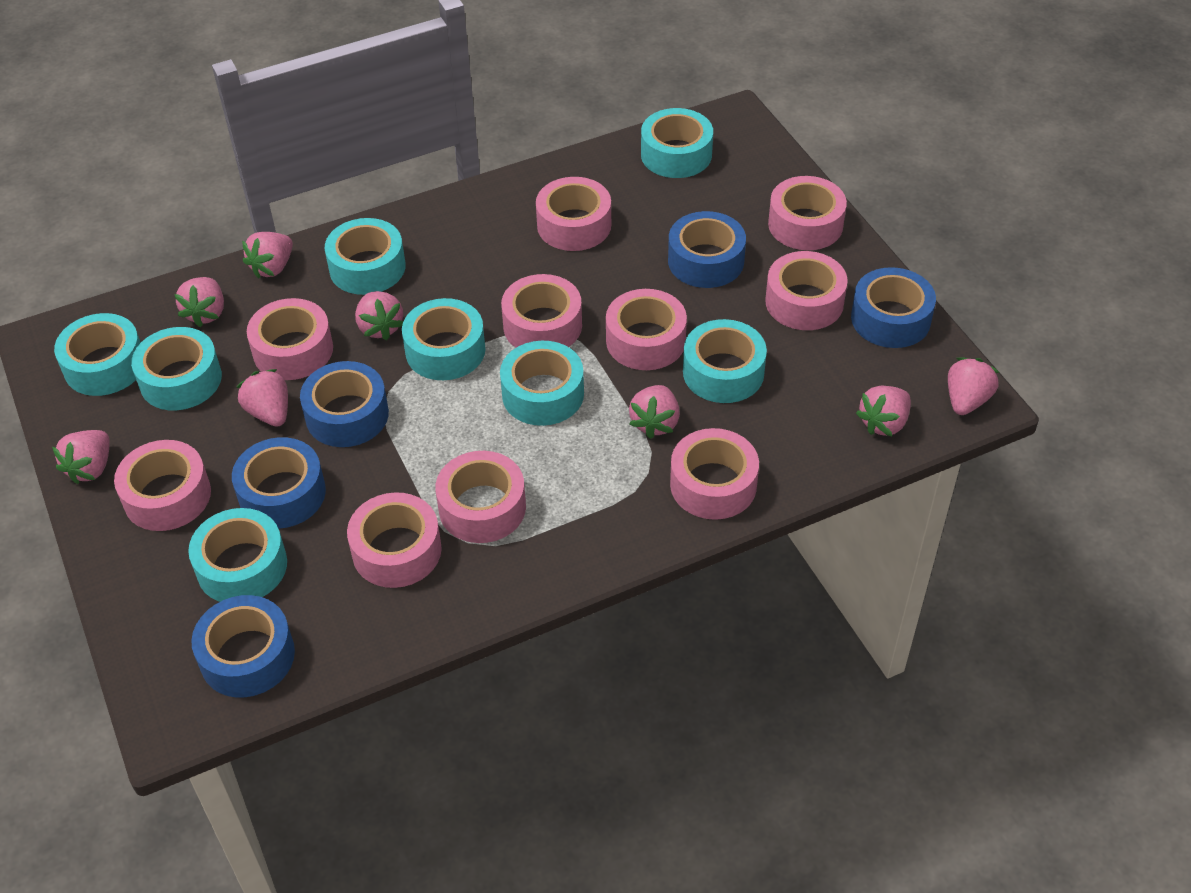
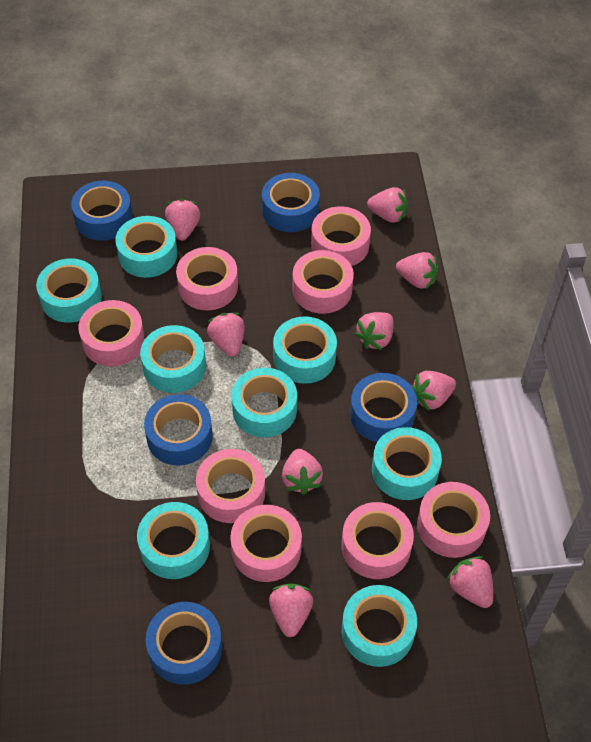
pink strawberry: 8 -> 9
pink tape: 10 -> 8

